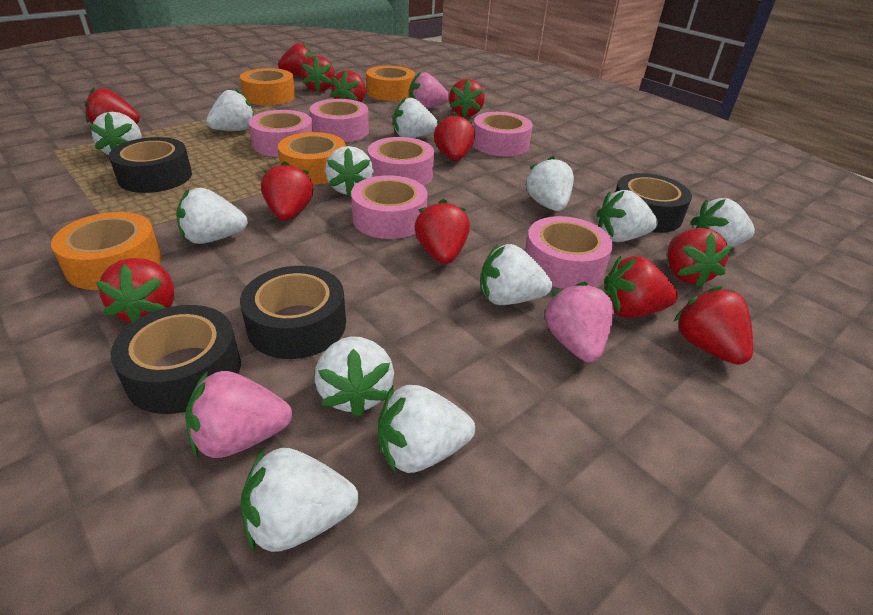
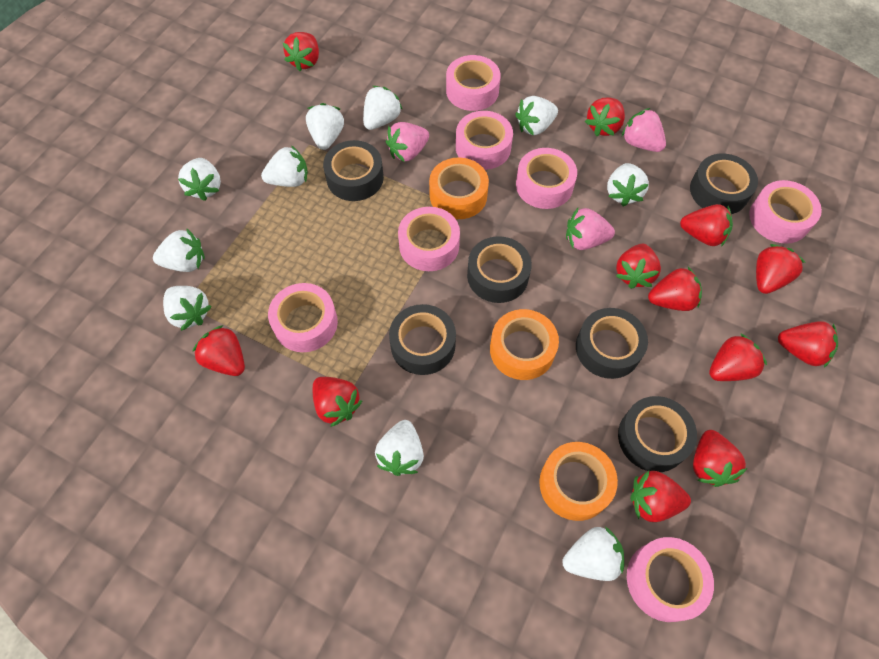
black tape: 4 -> 6
orange tape: 4 -> 3
pink tape: 6 -> 7
white strawberry: 12 -> 10

